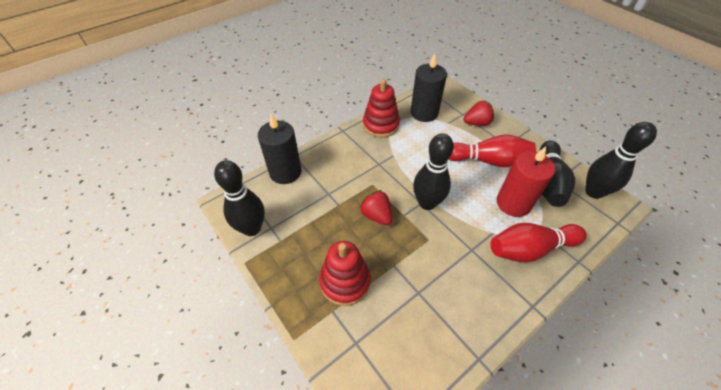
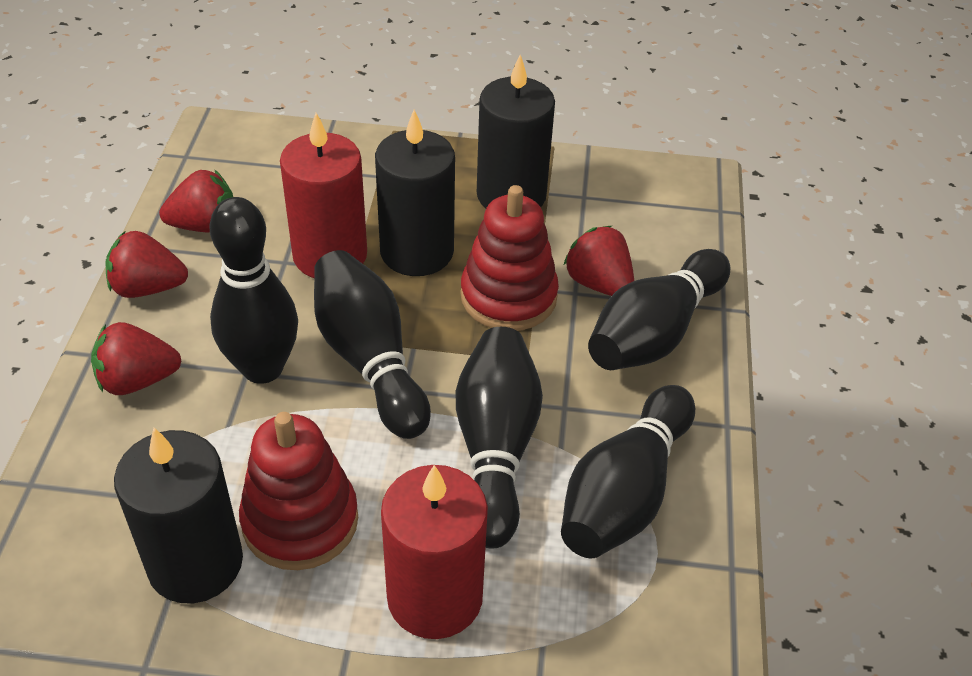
black bowling pin: 4 -> 5
black candle: 2 -> 3
red bowling pin: 2 -> 0
red candle: 1 -> 2
red strawberry: 2 -> 4

